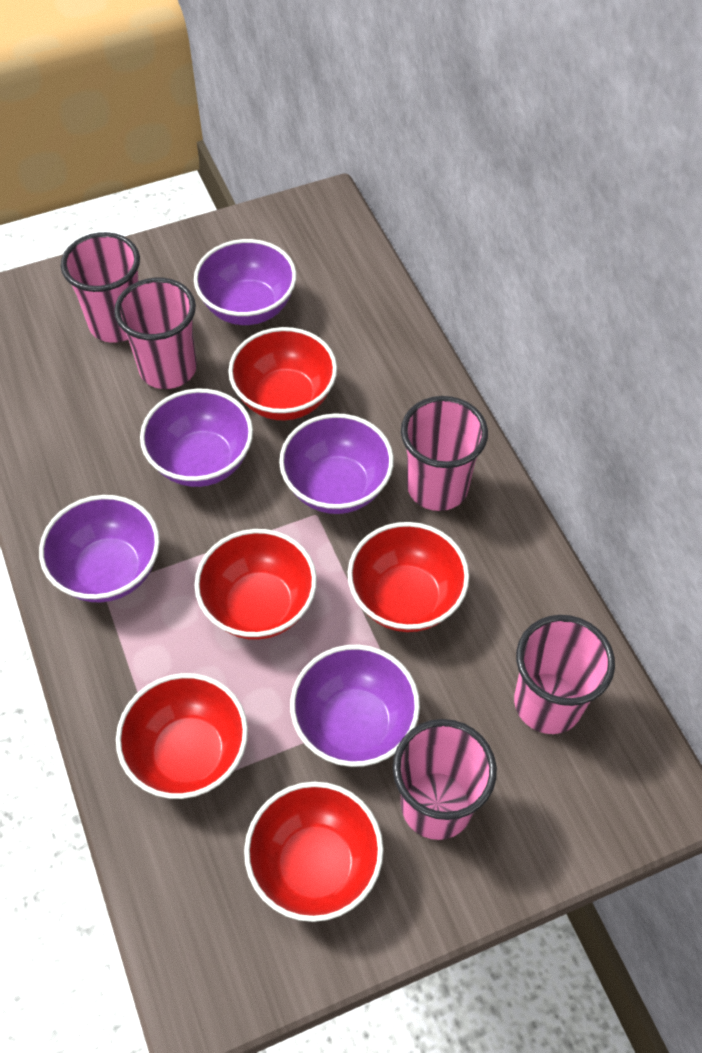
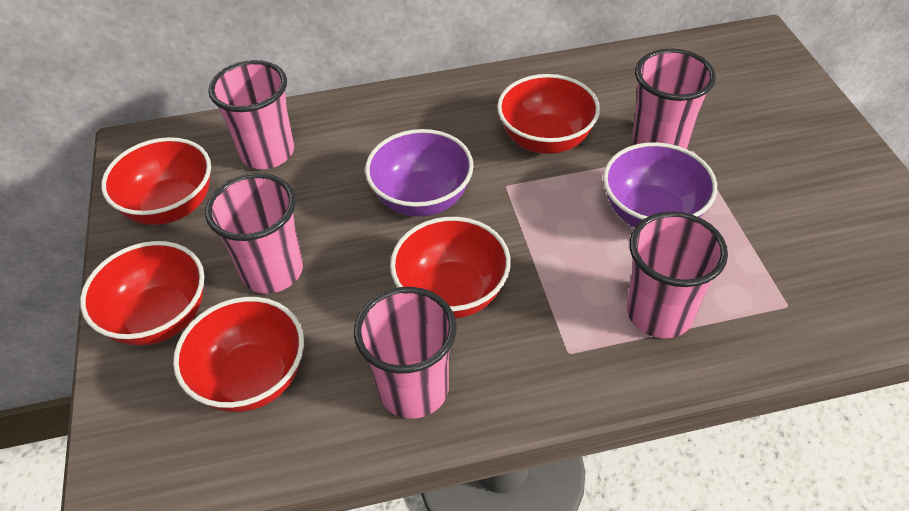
purple bowl: 5 -> 2

